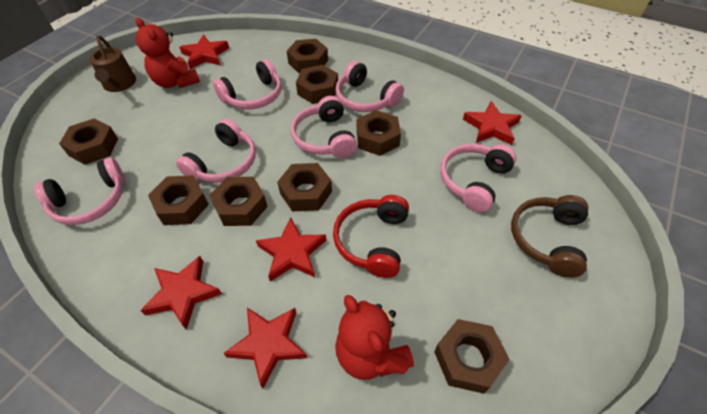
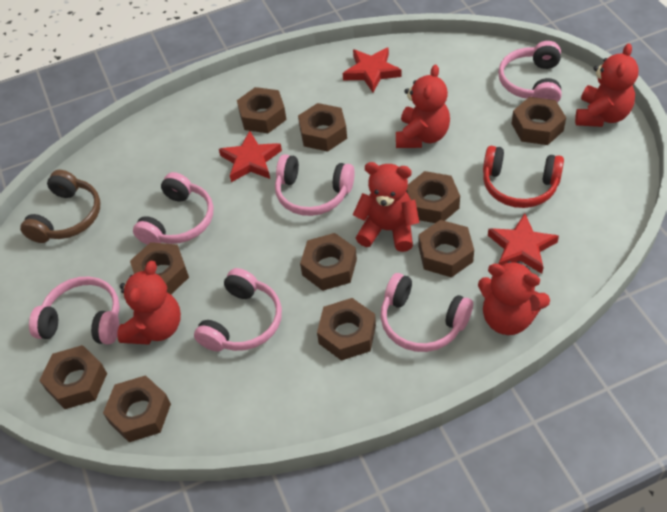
brown nut: 8 -> 10
brown watering can: 1 -> 0
red star: 5 -> 3
red teddy bear: 2 -> 5

